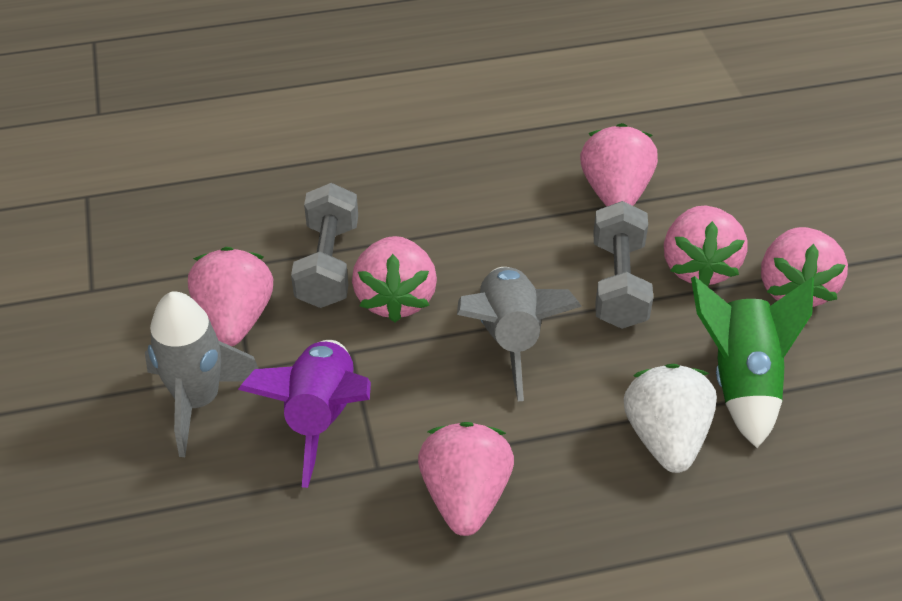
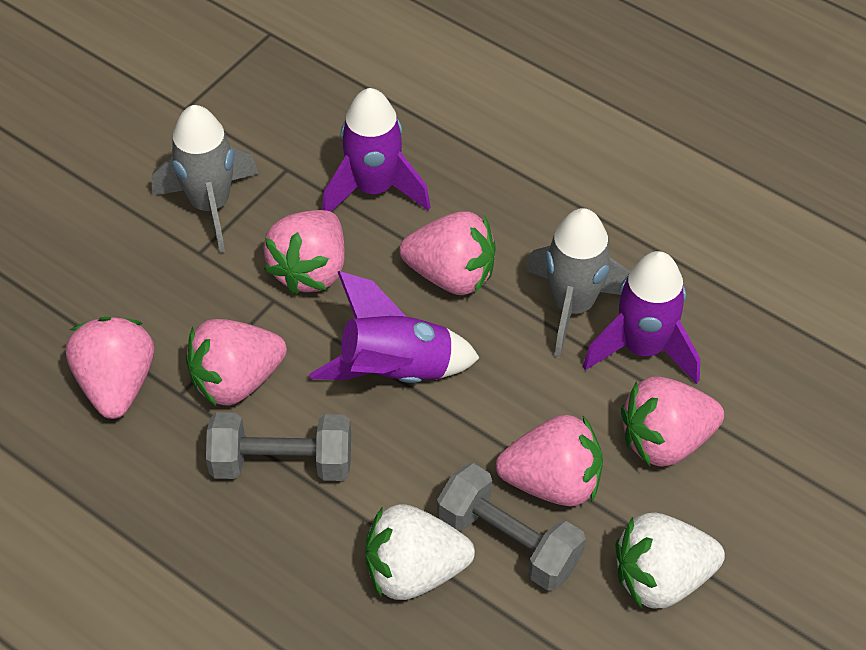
green rocket: 1 -> 0
purple rocket: 1 -> 3
white strawberry: 1 -> 2

